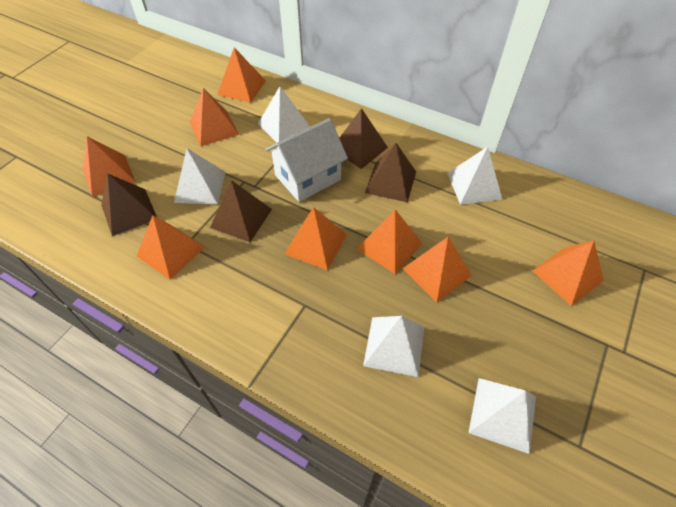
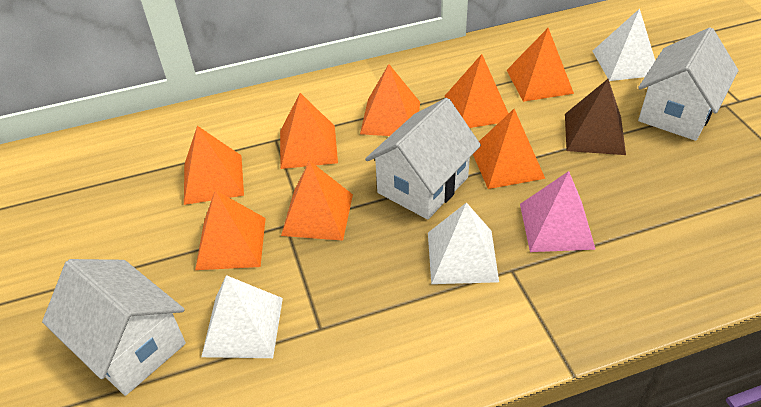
brown pyramid: 4 -> 1
pink pyramid: 0 -> 1
white house: 1 -> 3
white pyramid: 5 -> 3

